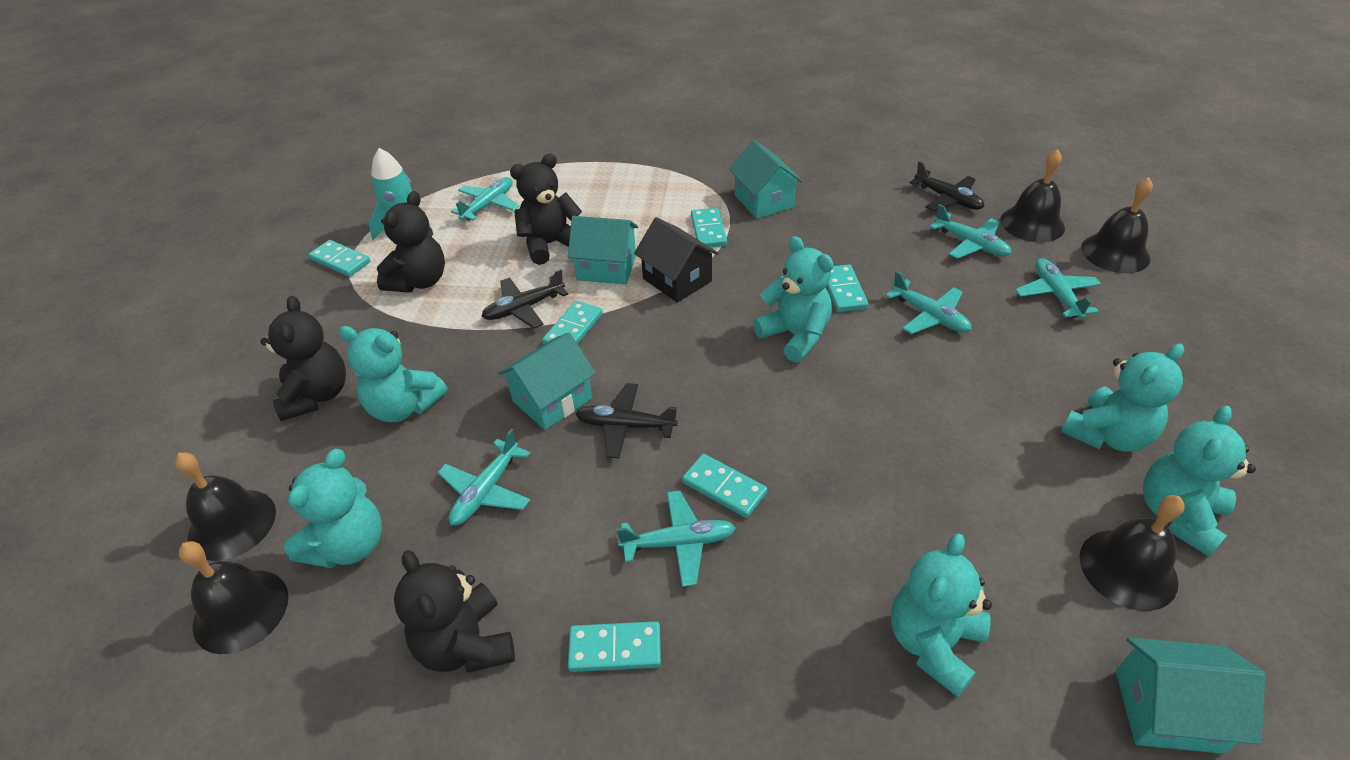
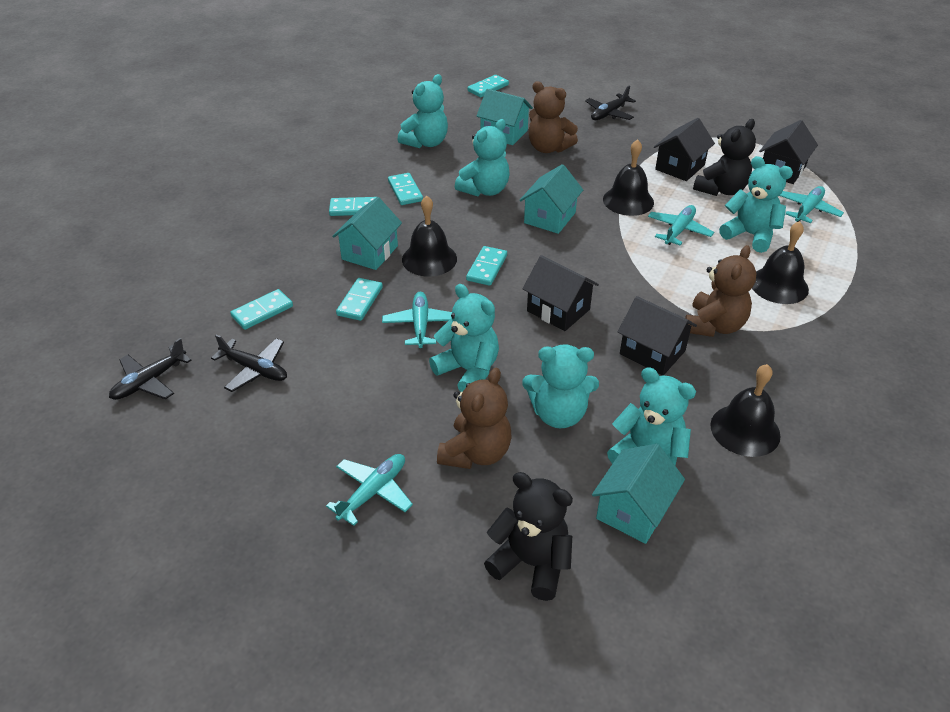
black bell: 5 -> 4
black house: 1 -> 4
black teddy bear: 4 -> 2
brown teddy bear: 0 -> 3
turquoise plane: 6 -> 4
turquoise rocket: 1 -> 0

